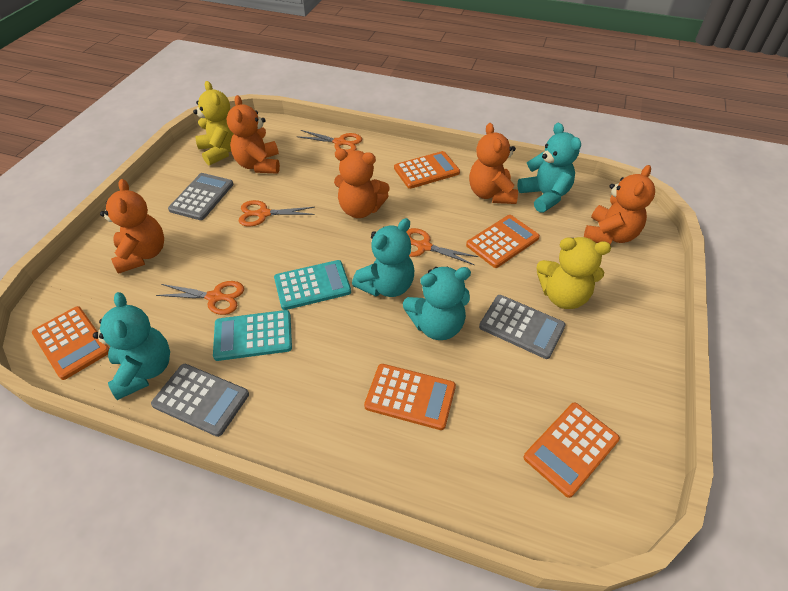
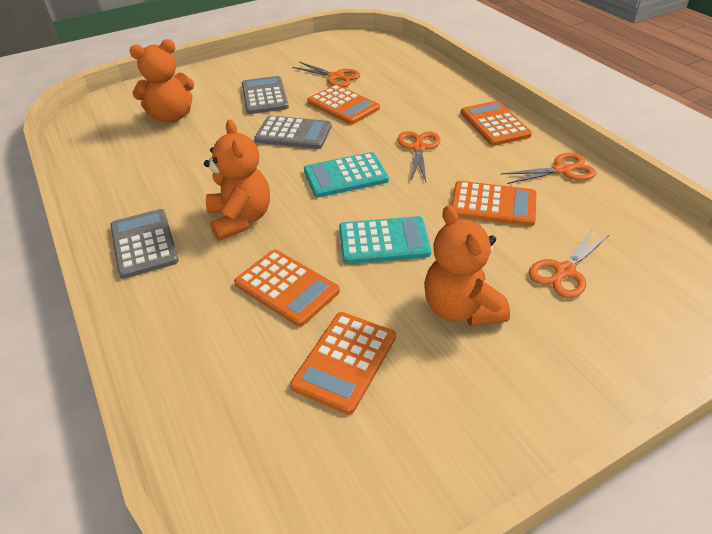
orange teddy bear: 5 -> 3
turquoise teddy bear: 4 -> 0
yellow teddy bear: 2 -> 0

